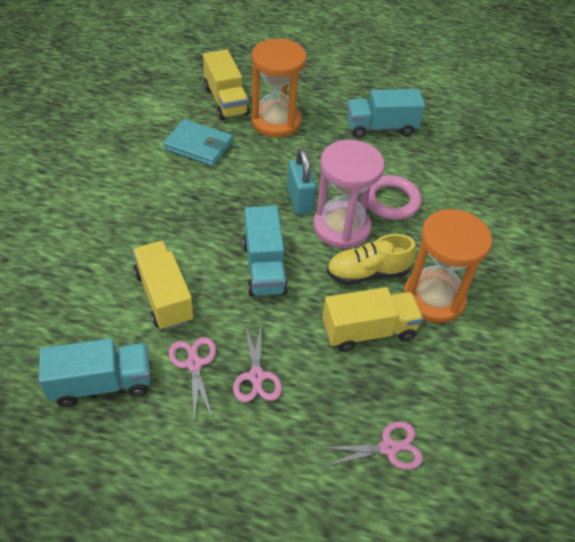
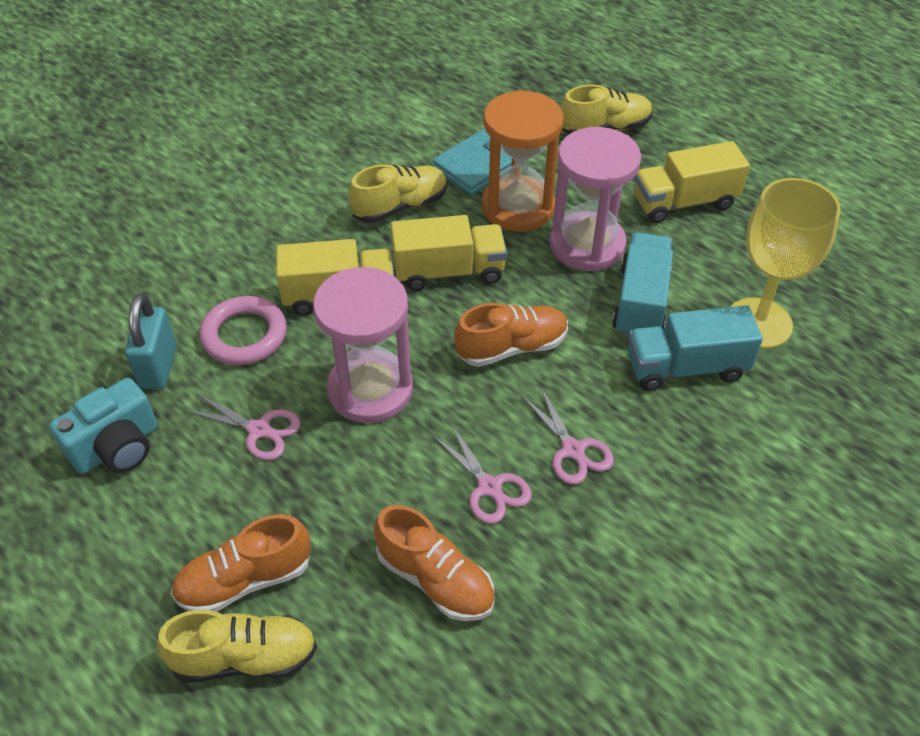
orange hourglass: 2 -> 1
orange shoe: 0 -> 3
pink hourglass: 1 -> 2
turquoise camera: 0 -> 1
turquoise truck: 3 -> 2
yellow goblet: 0 -> 1
yellow shoe: 1 -> 3

